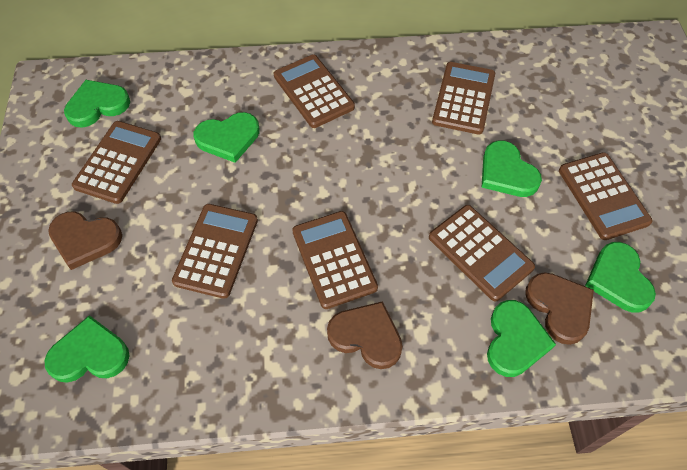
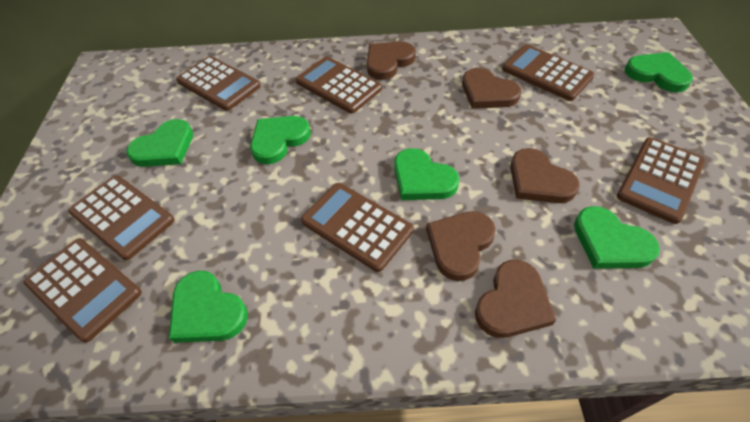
brown heart: 3 -> 5

